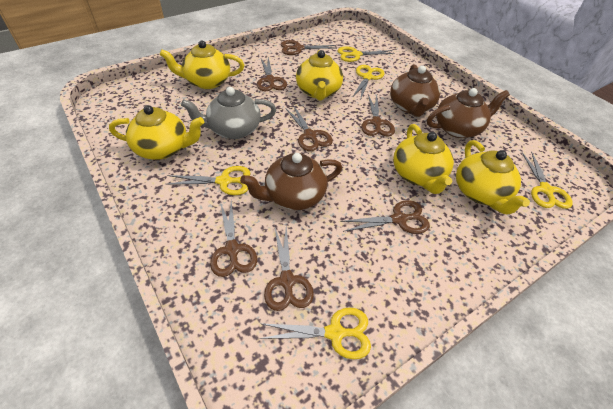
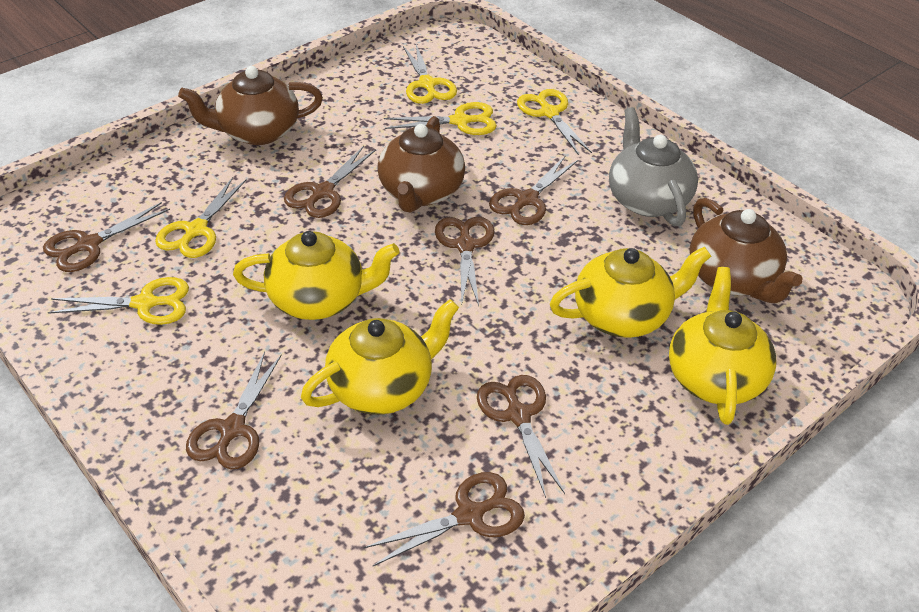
yellow teapot: 5 -> 4

